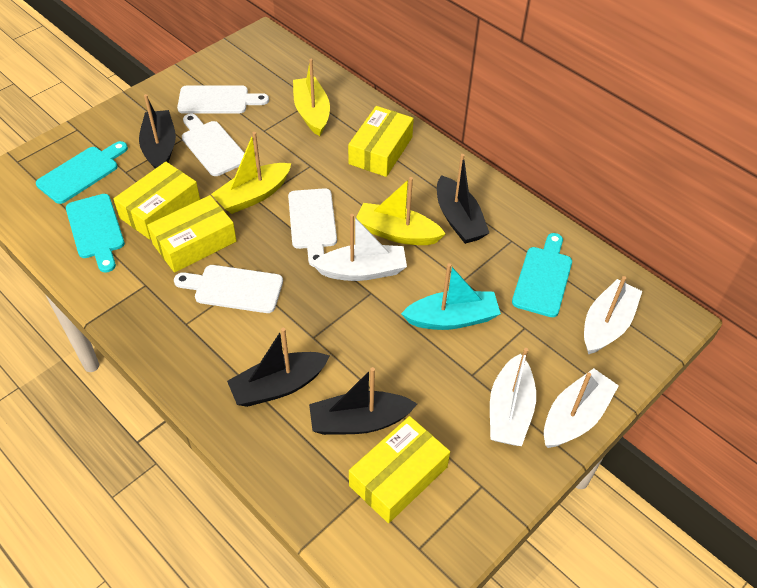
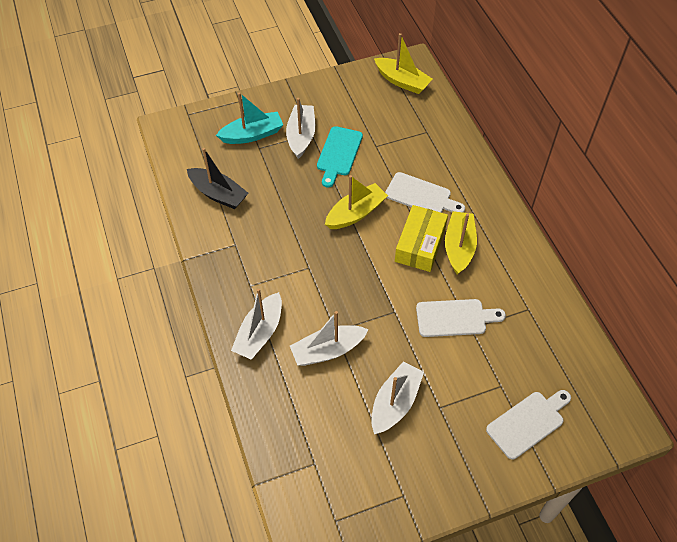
black boat: 4 -> 1
turquoise cutting board: 3 -> 1
white cutting board: 4 -> 3
yellow box: 4 -> 1

